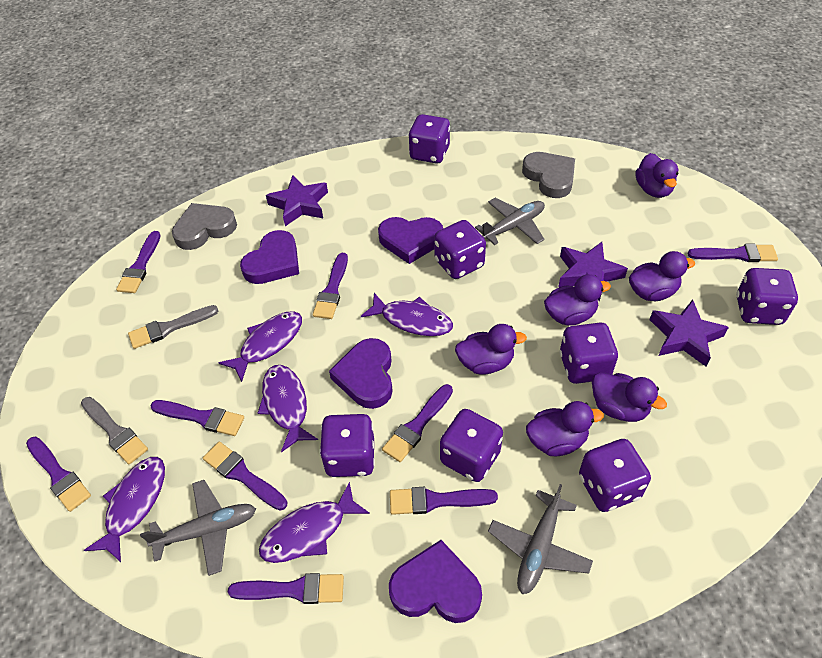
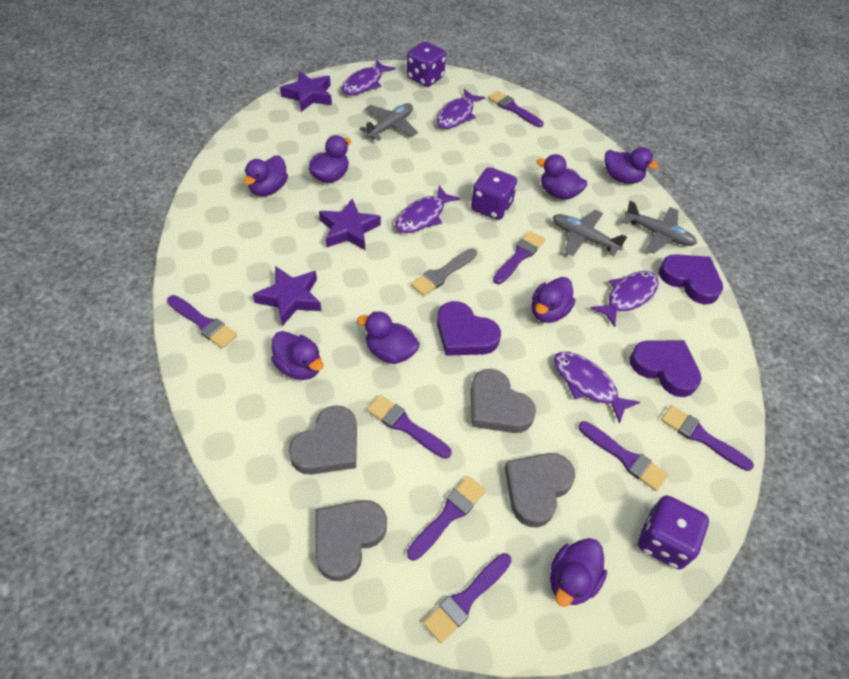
grey brush: 2 -> 1
grey heart: 2 -> 4
purple brush: 9 -> 8
purple dice: 7 -> 3
purple duck: 6 -> 8
purple heart: 4 -> 3

